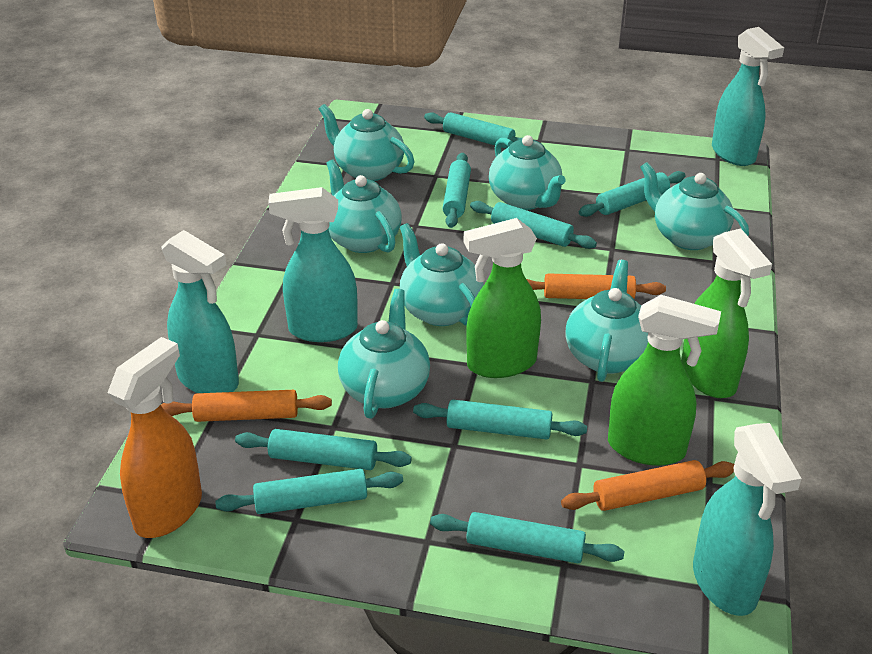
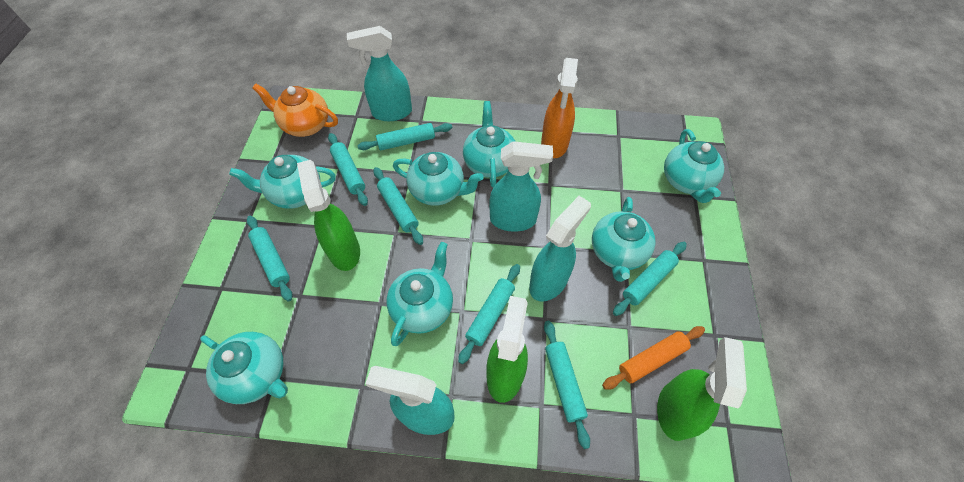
orange rolling pin: 3 -> 1
orange teapot: 0 -> 1
turquoise rolling pin: 8 -> 7

